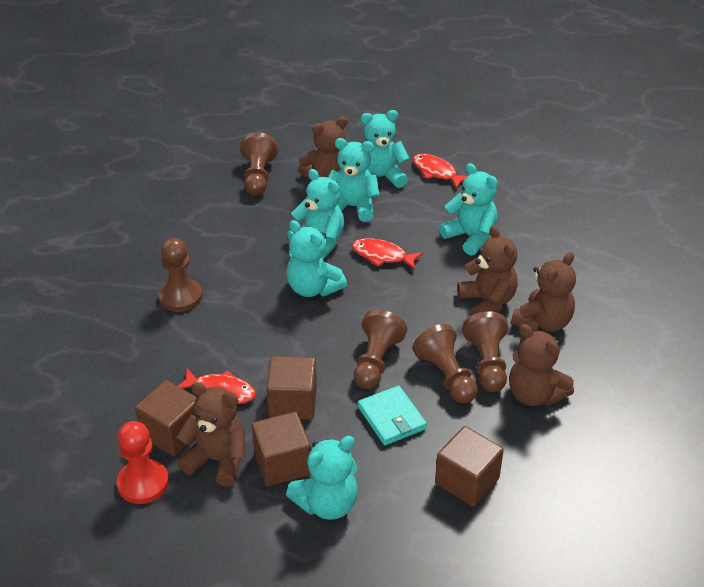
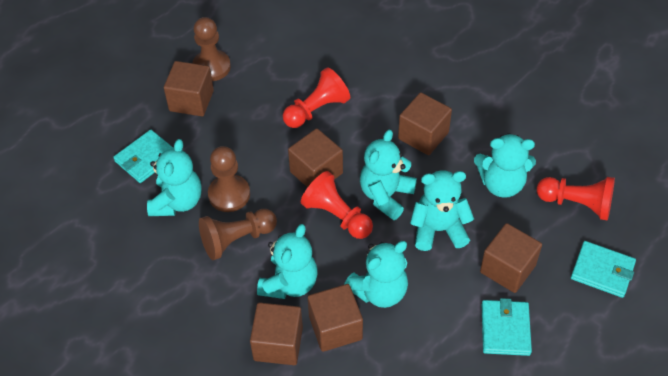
brown cube: 4 -> 6
brown pawn: 5 -> 3
brown teddy bear: 5 -> 0
red fish: 3 -> 0
red pawn: 1 -> 3
turquoise wallet: 1 -> 3

